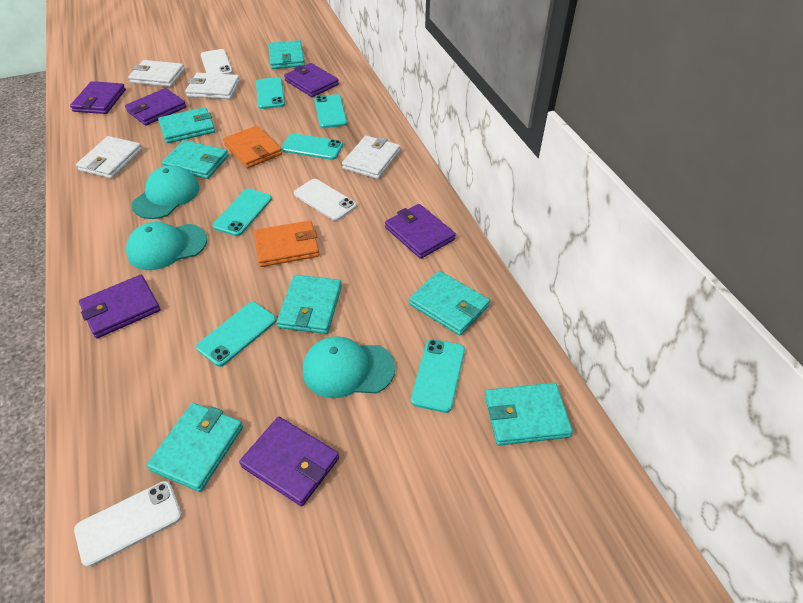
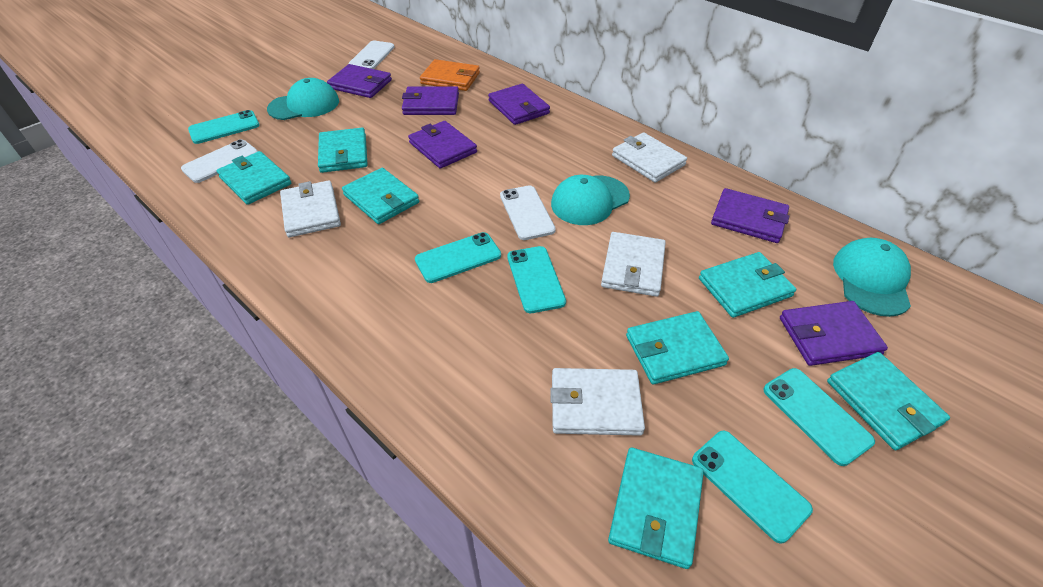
orange wallet: 2 -> 1
turquoise phone: 6 -> 5

